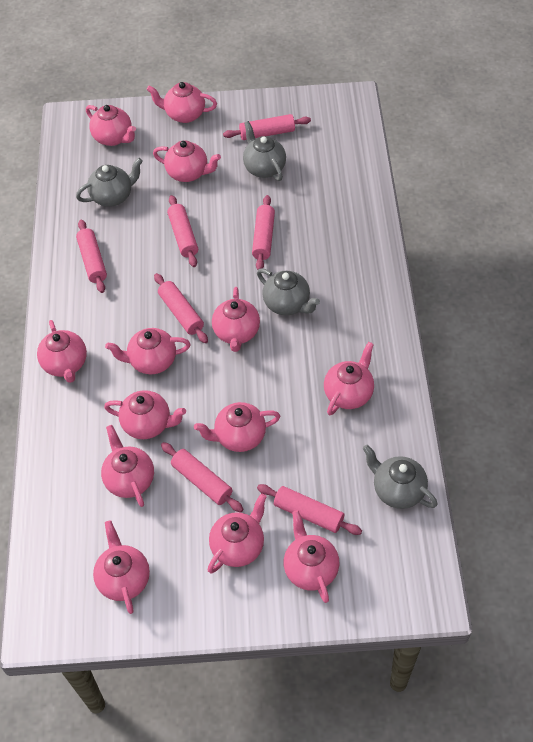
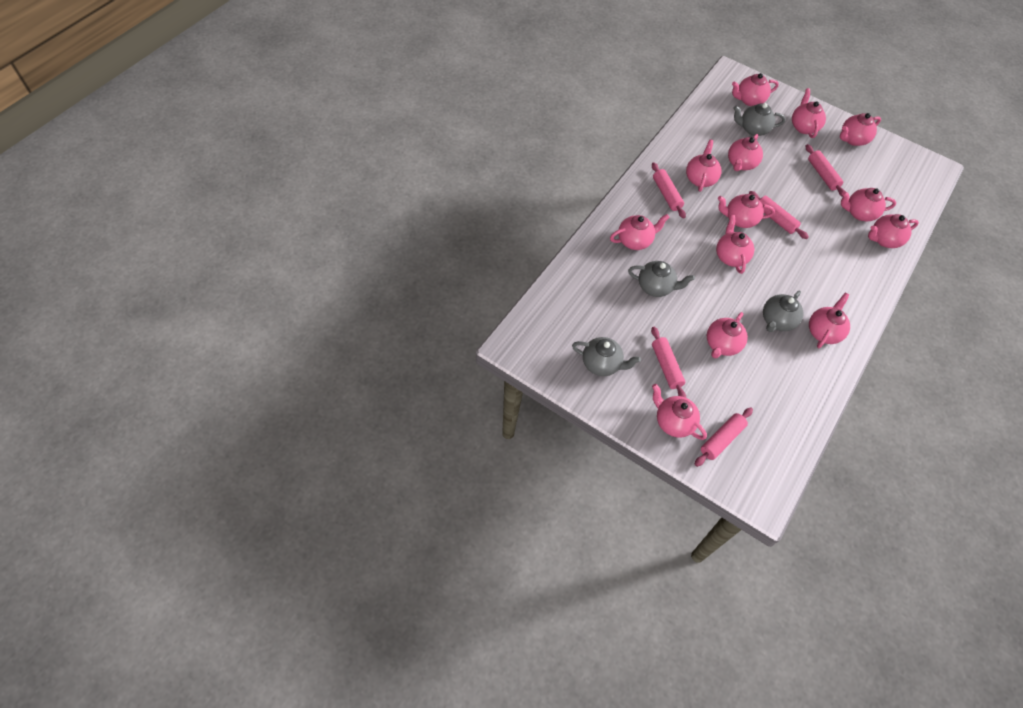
pink rolling pin: 7 -> 5

